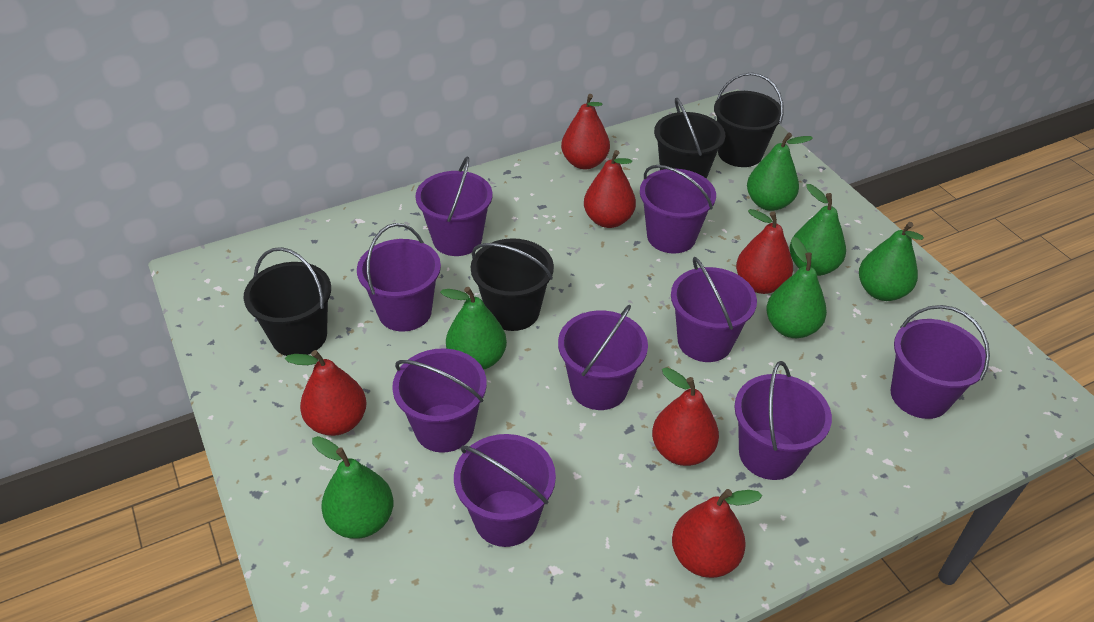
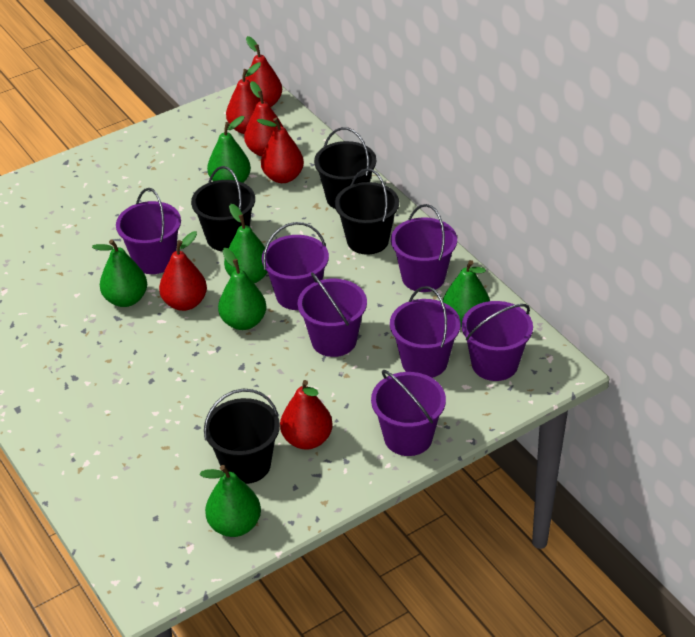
purple bucket: 9 -> 7

